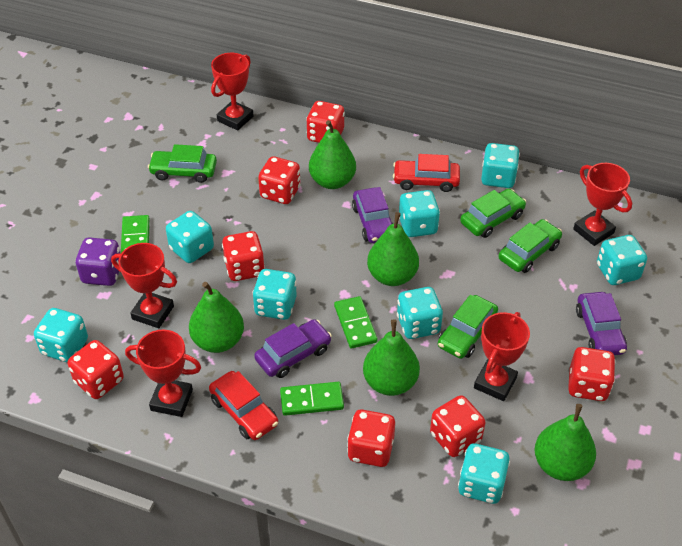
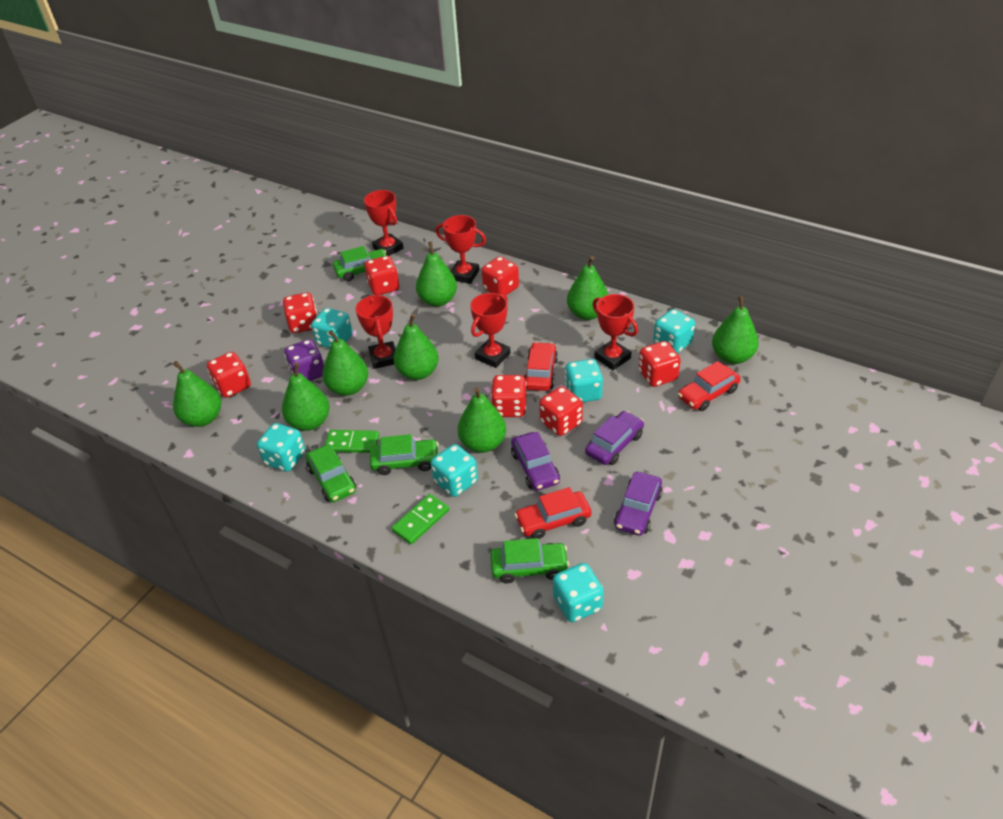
green domino: 3 -> 2
green pear: 5 -> 8
red car: 2 -> 3
turquoise dice: 8 -> 6

